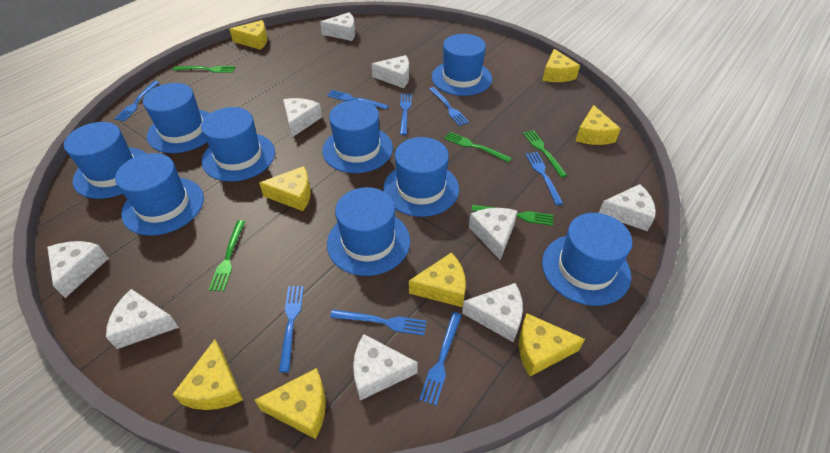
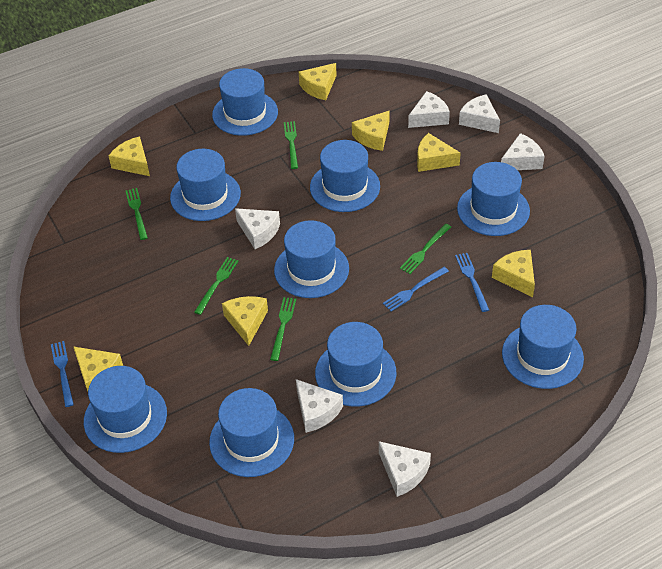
blue fork: 8 -> 3
white cheese: 9 -> 6
yellow cheese: 8 -> 7

